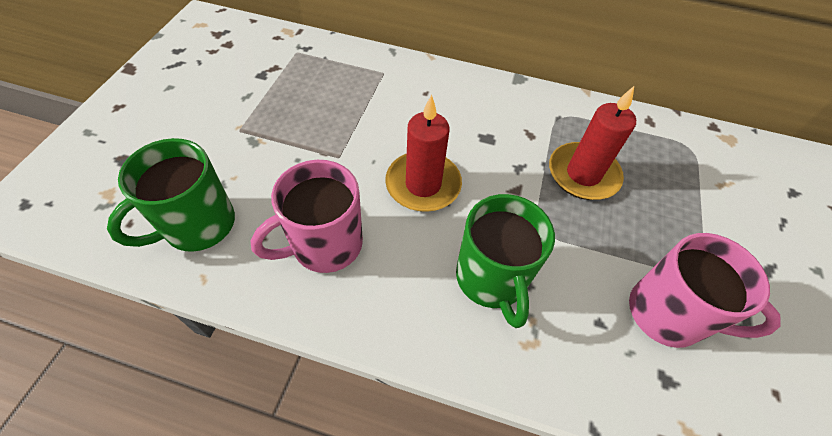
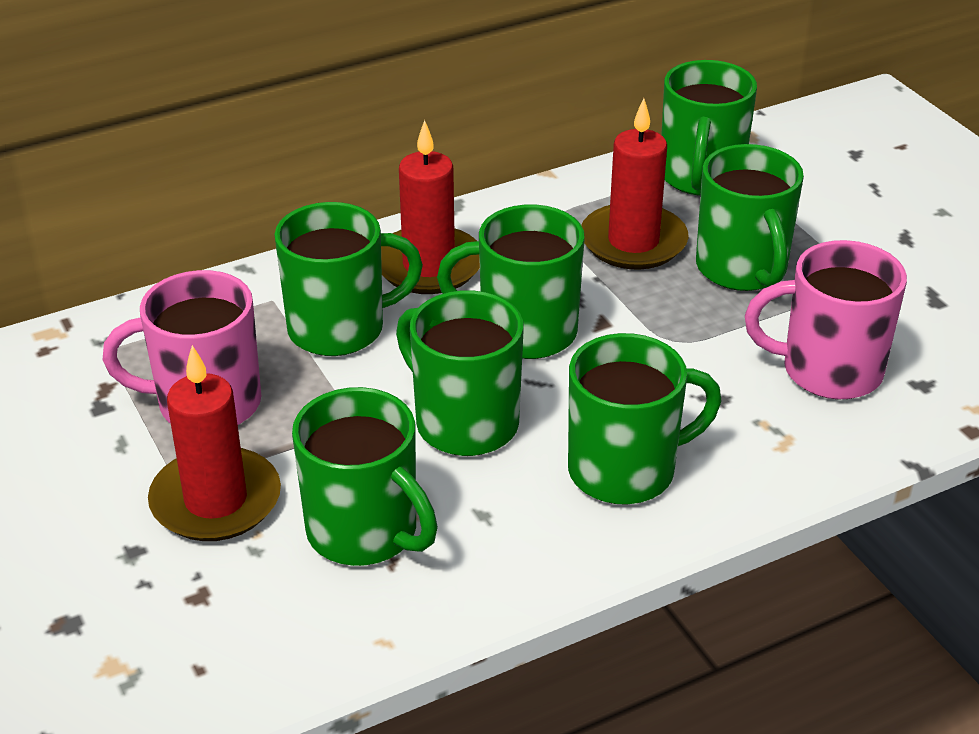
green mug: 2 -> 7
red candle: 2 -> 3

